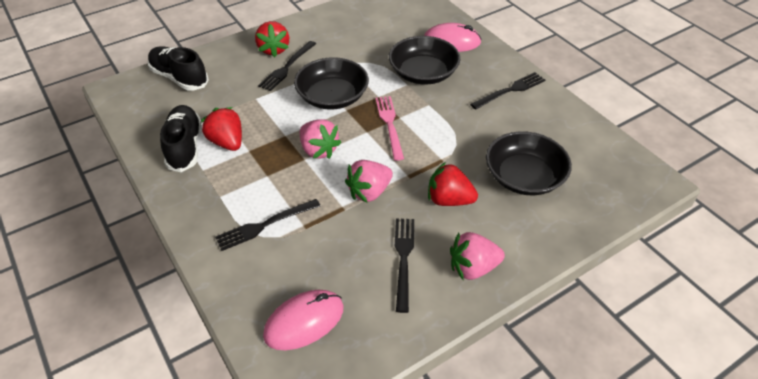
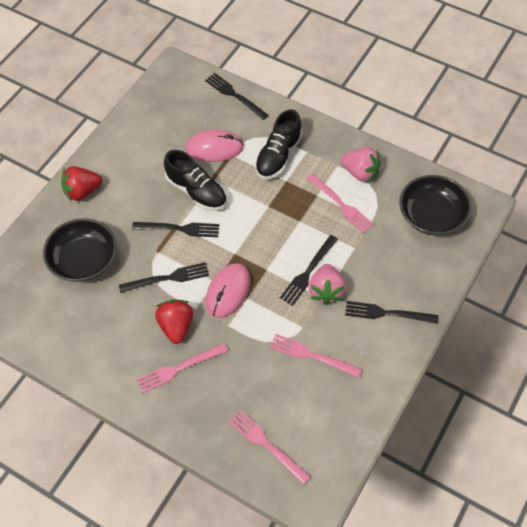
black bowl: 3 -> 2
black fork: 4 -> 5
pink fork: 1 -> 4
pink strawberry: 3 -> 2
red strawberry: 3 -> 2

